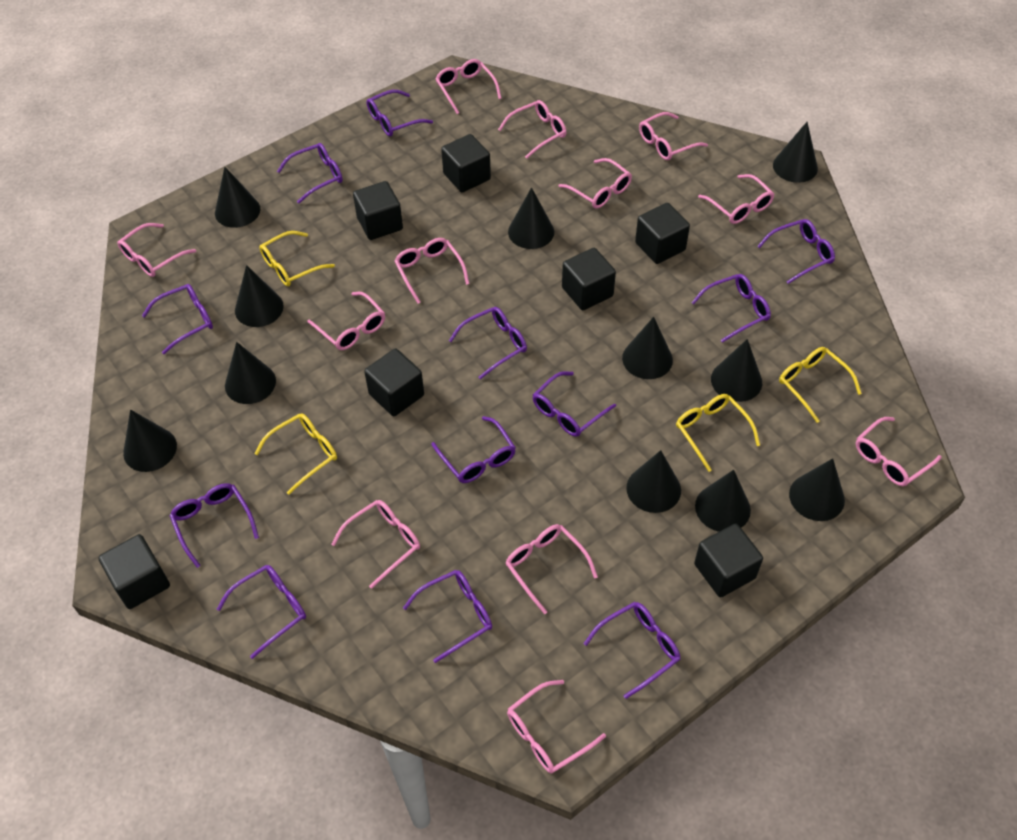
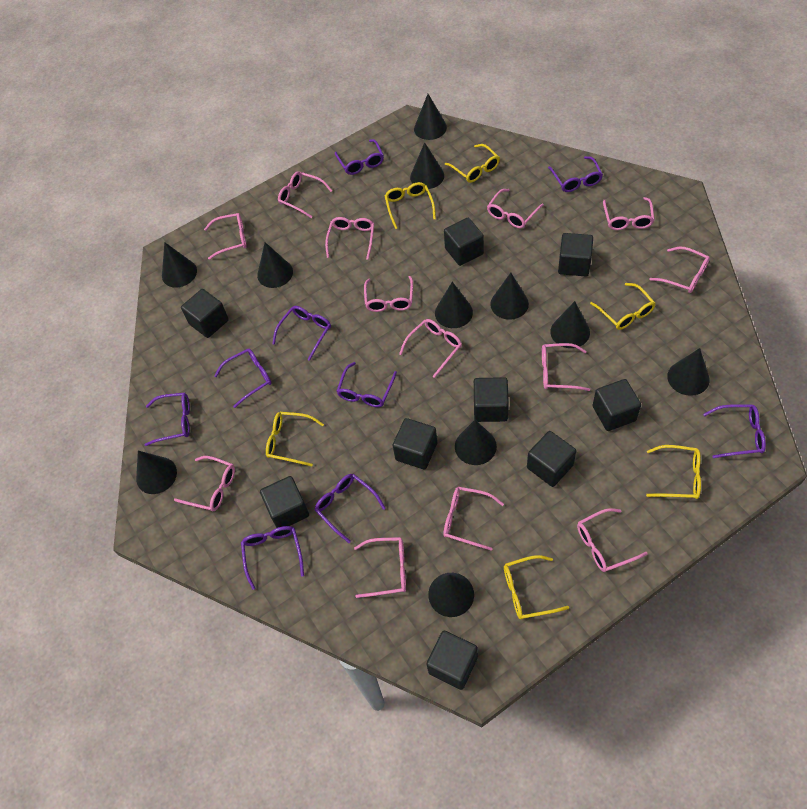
black cube: 7 -> 9
pink glasses: 12 -> 13
purple glasses: 12 -> 9
yellow glasses: 4 -> 6

